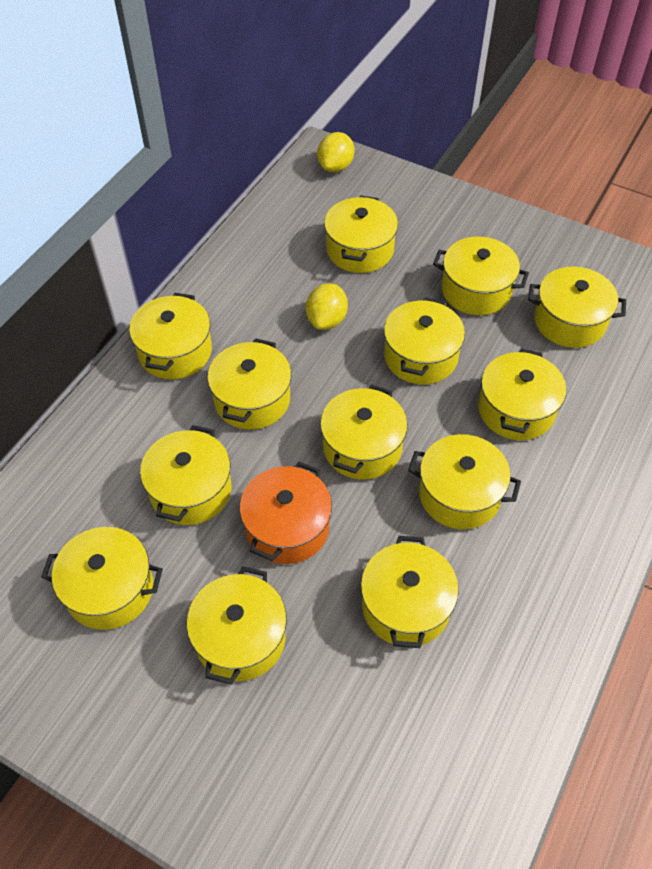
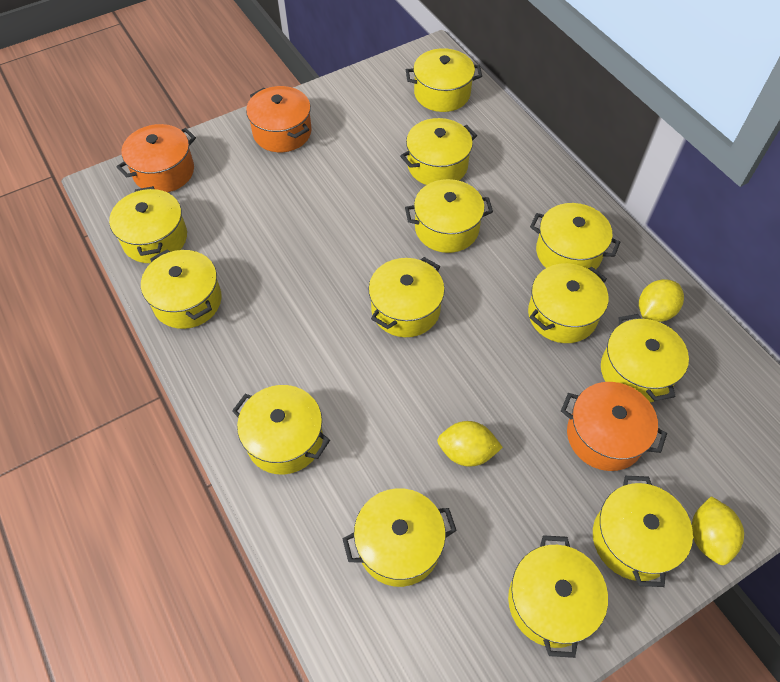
orange pot: 1 -> 3
yellow lemon: 2 -> 3

